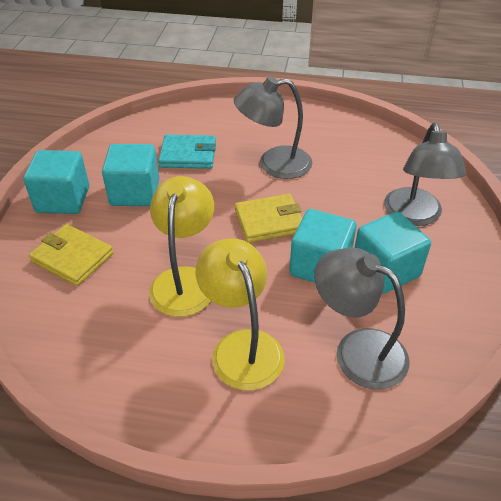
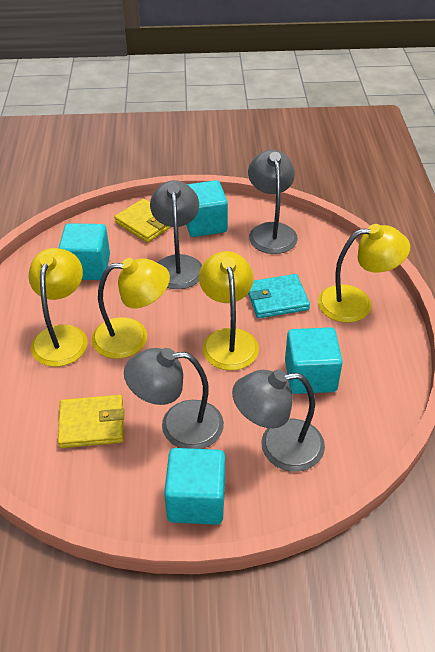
grey lamp: 3 -> 4
yellow lamp: 2 -> 4

